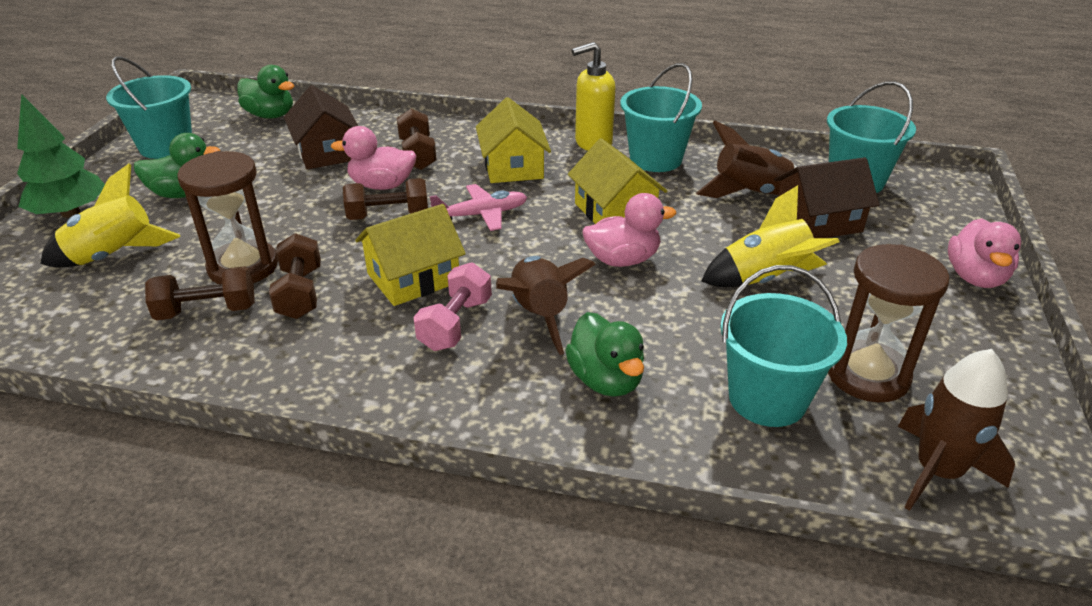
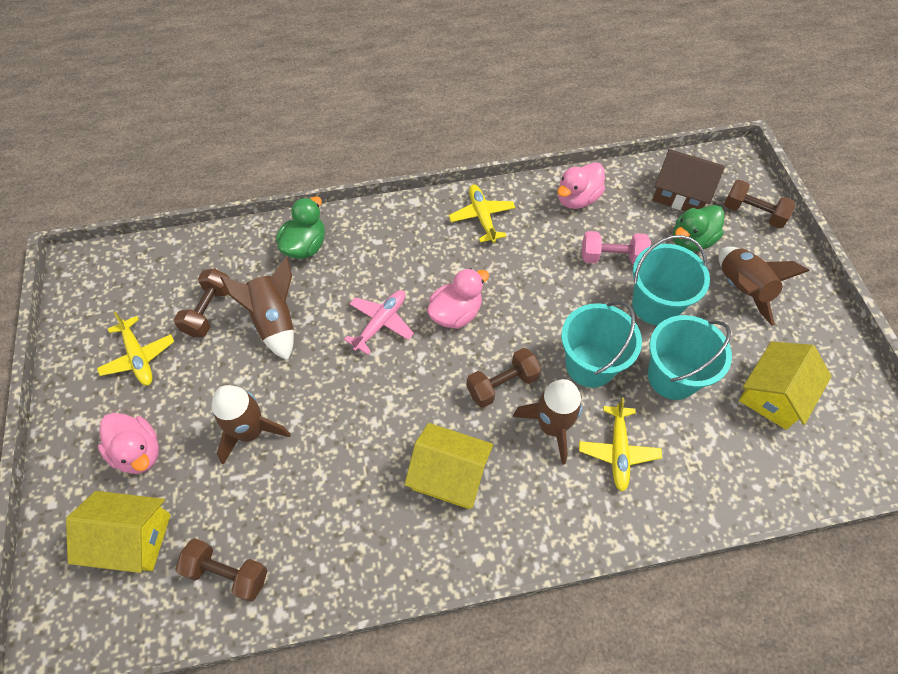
brown hourglass: 2 -> 0
brown house: 2 -> 1
brown rocket: 3 -> 4
green duck: 3 -> 2
green tree: 1 -> 0
turquoise bucket: 4 -> 3
yellow plane: 0 -> 3
yellow rocket: 2 -> 0
yellow soap dispenser: 1 -> 0

